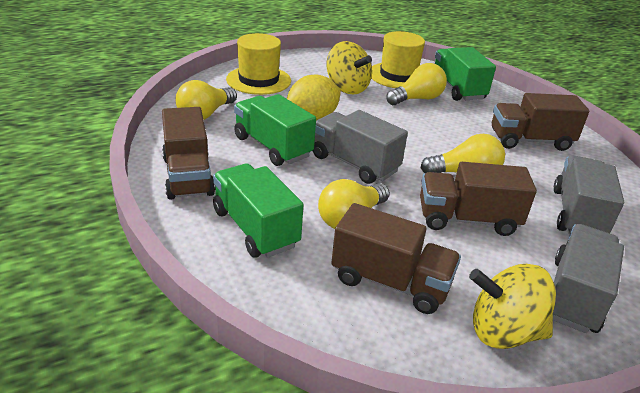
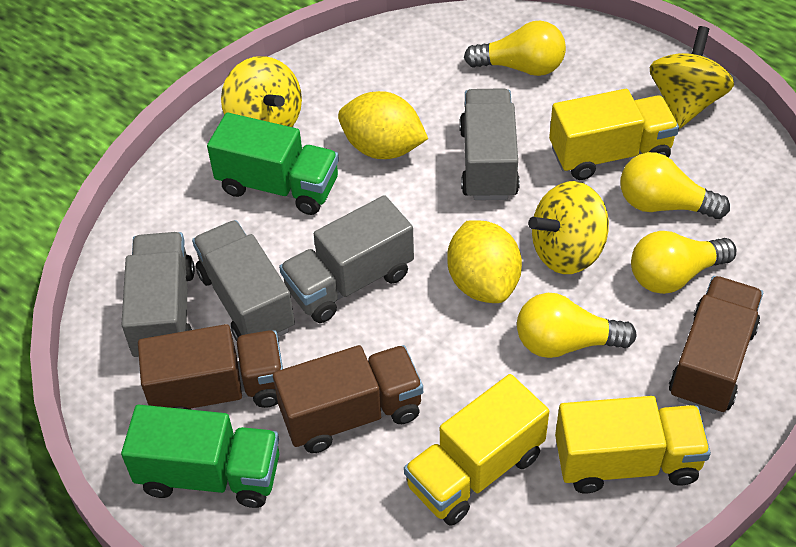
brown truck: 4 -> 3
green truck: 3 -> 2
grey truck: 3 -> 4
yellow hat: 2 -> 0
yellow lemon: 1 -> 2
yellow spinning top: 2 -> 3
yellow truck: 0 -> 3

